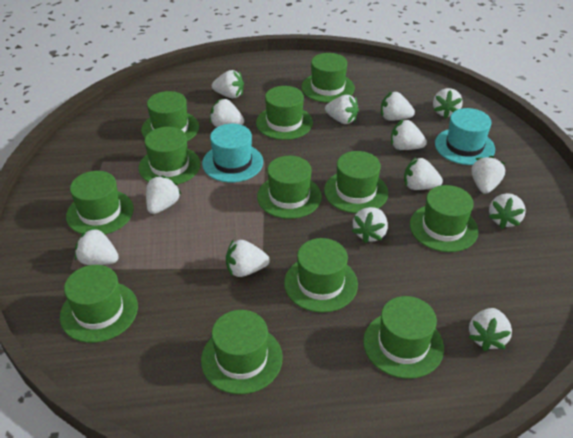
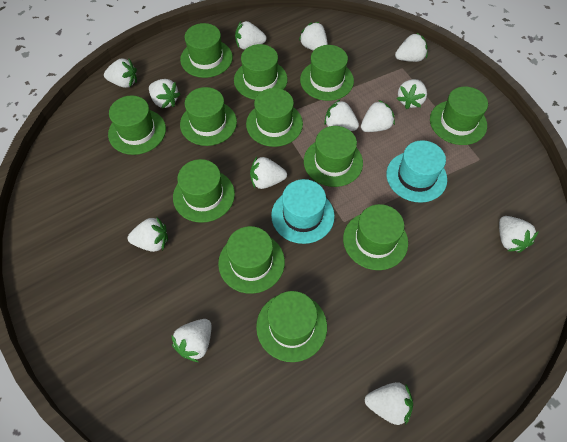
white strawberry: 14 -> 13

